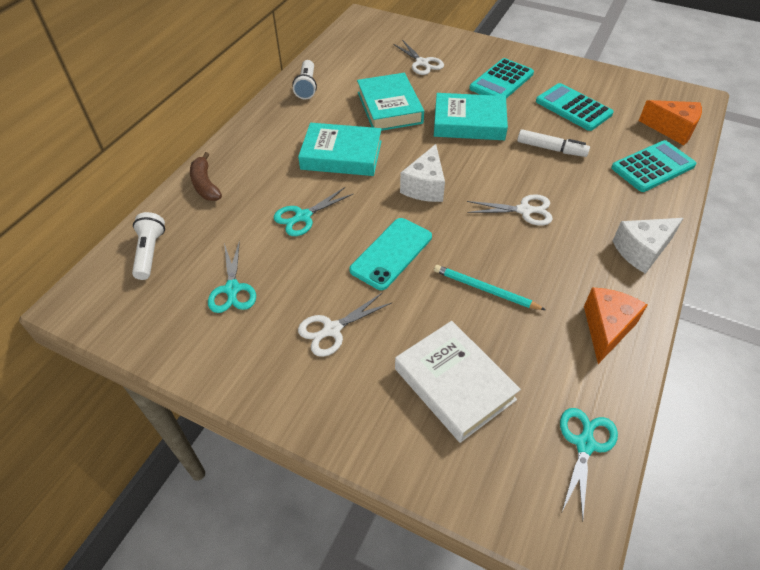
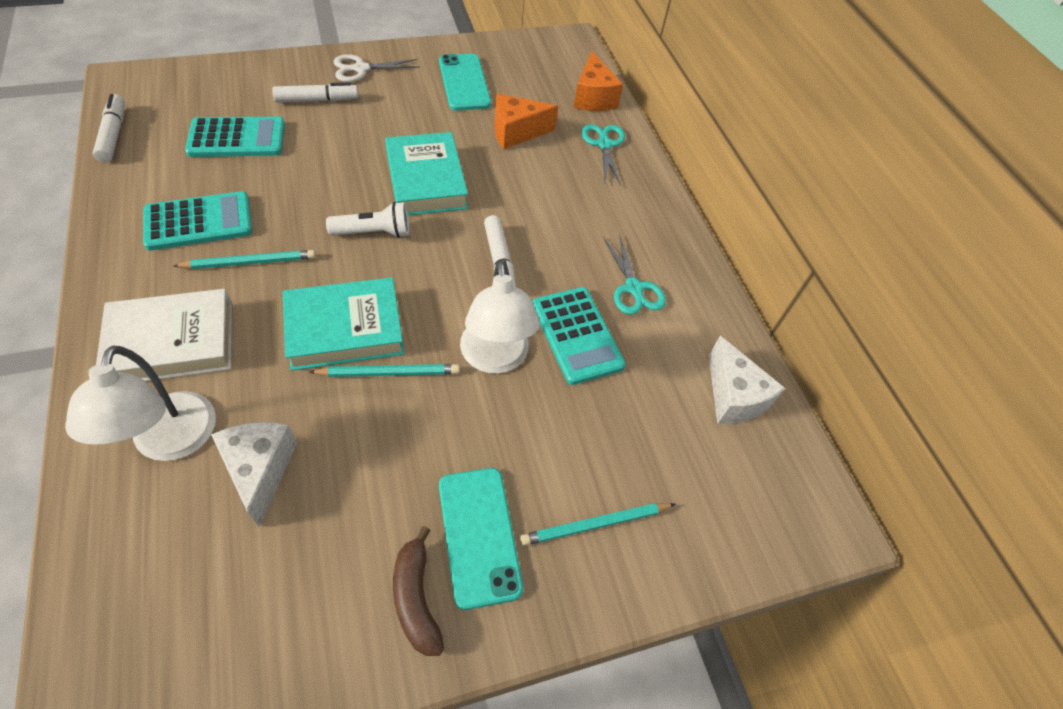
turquoise book: 3 -> 2
turquoise pencil: 1 -> 3
turquoise phone: 1 -> 2
turquoise scissors: 3 -> 2
white flashlight: 2 -> 1
white lamp: 0 -> 2
white marker: 1 -> 3
white scissors: 3 -> 1

